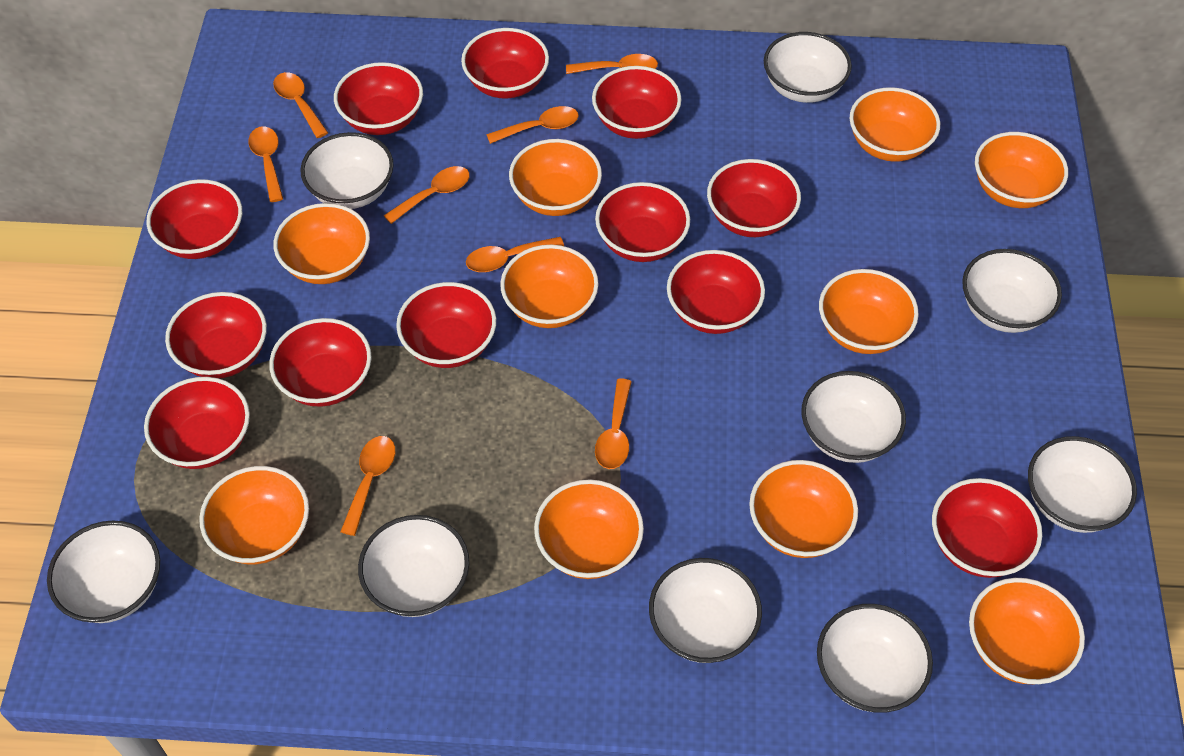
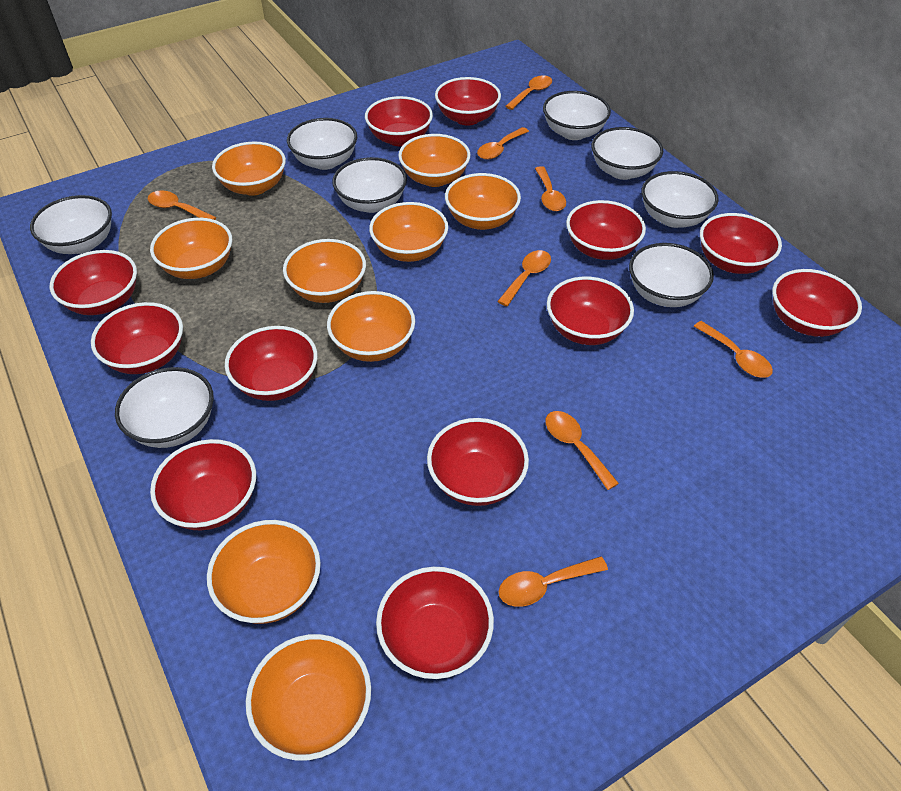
orange bowl: 10 -> 9
white bowl: 9 -> 8

